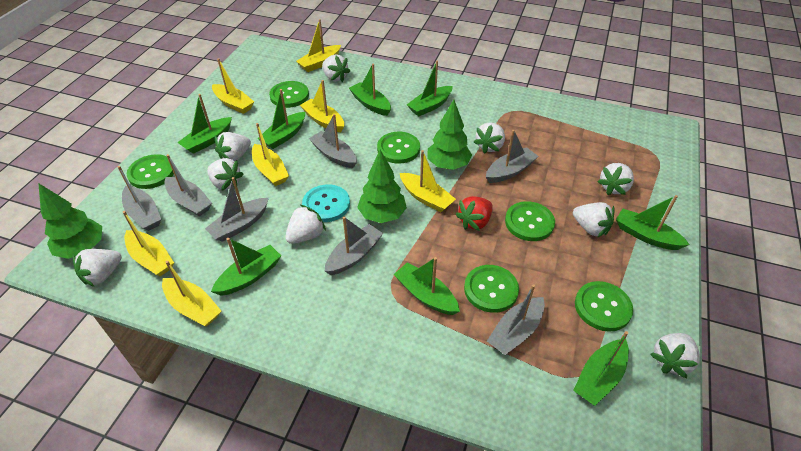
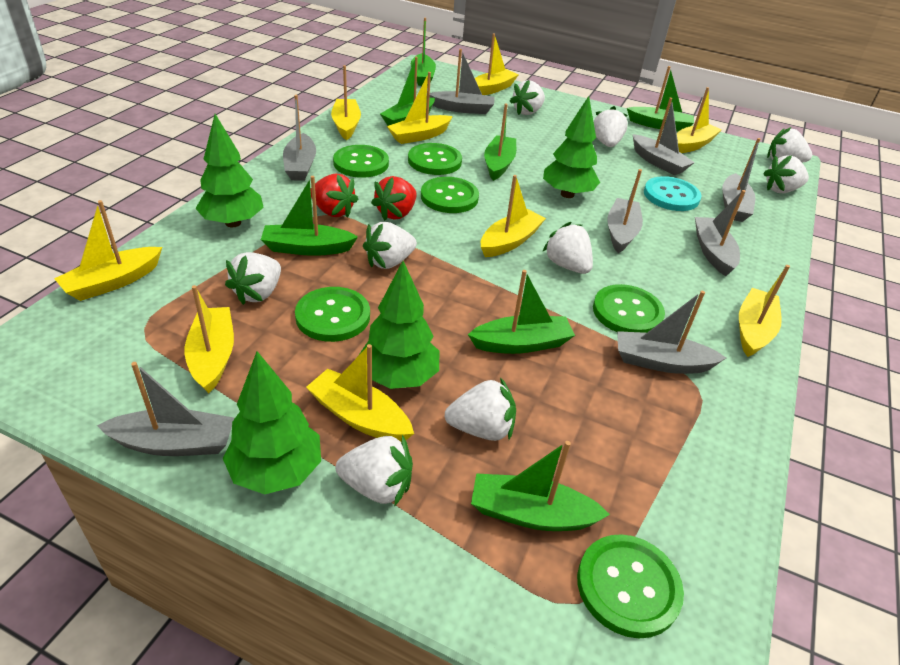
green boat: 8 -> 7
green tree: 3 -> 4
grey boat: 7 -> 8
red strawberry: 1 -> 2
yellow boat: 7 -> 9

